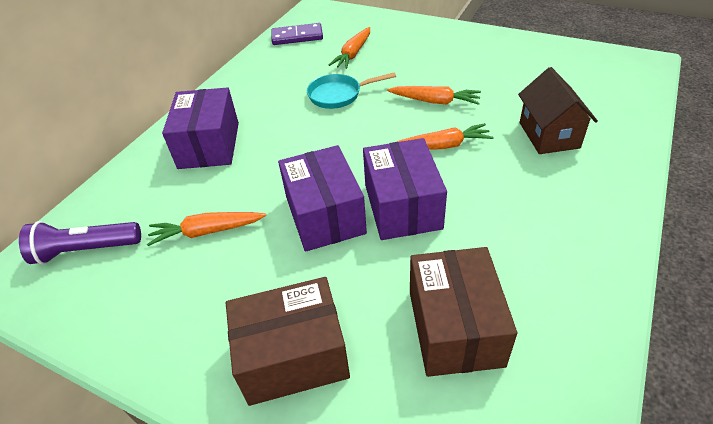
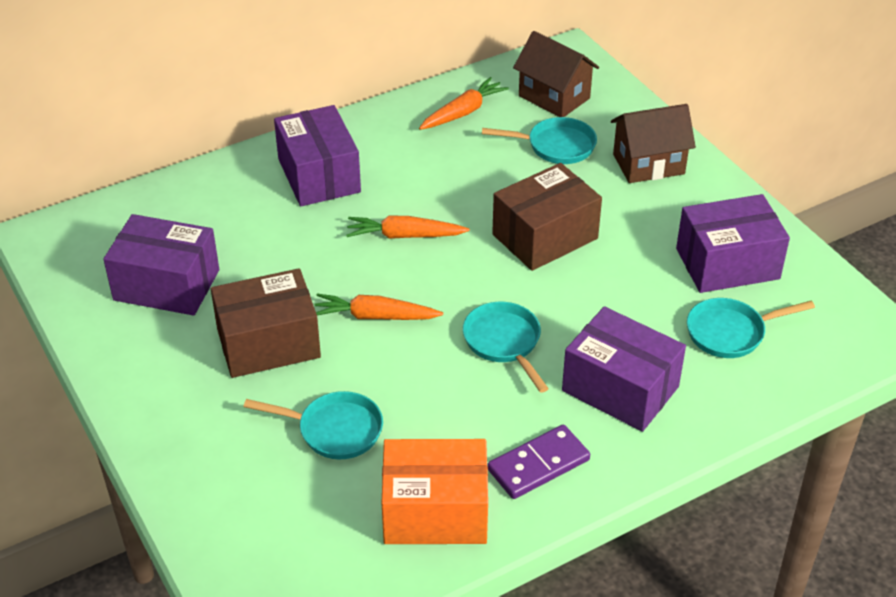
brown house: 1 -> 2
orange box: 0 -> 1
orange carrot: 4 -> 3
purple box: 3 -> 4
purple flashlight: 1 -> 0
turquoise pan: 1 -> 4

